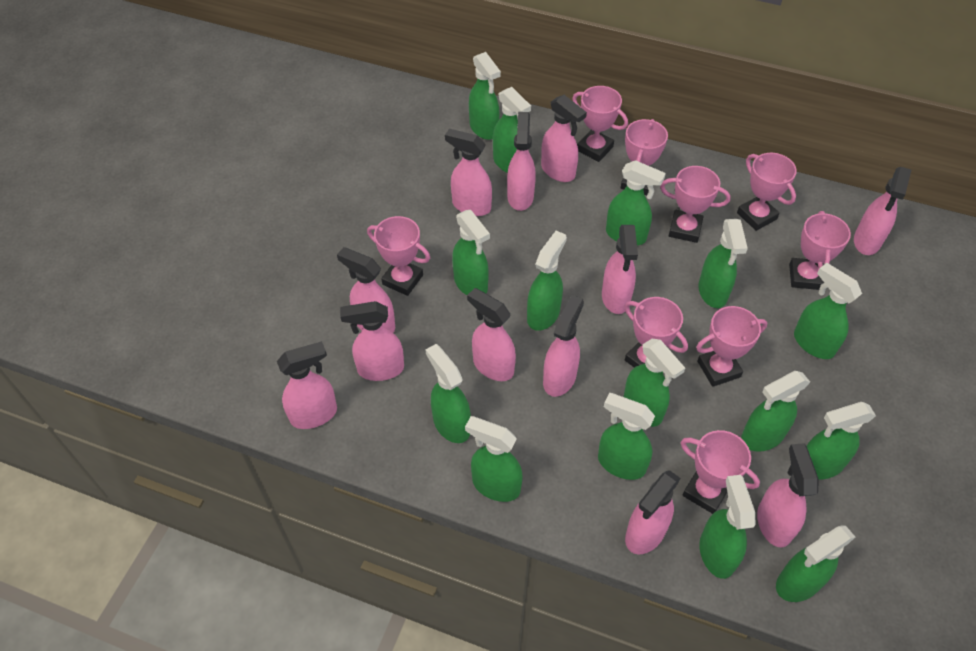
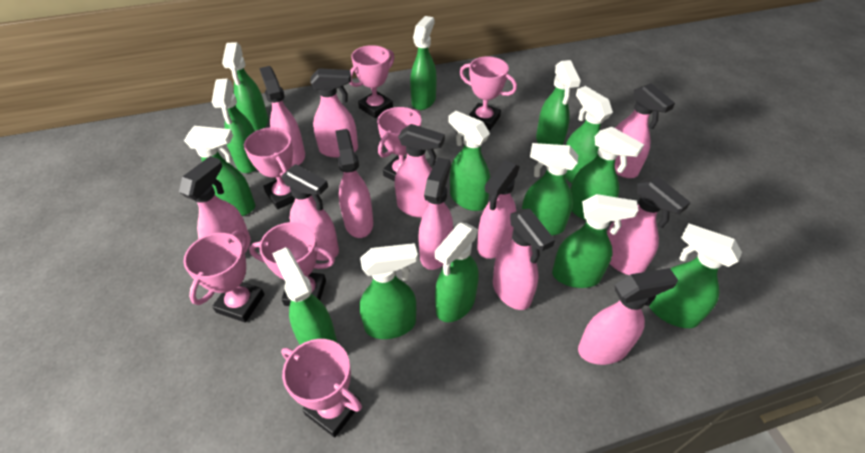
green spray bottle: 15 -> 14
pink trophy: 9 -> 7

